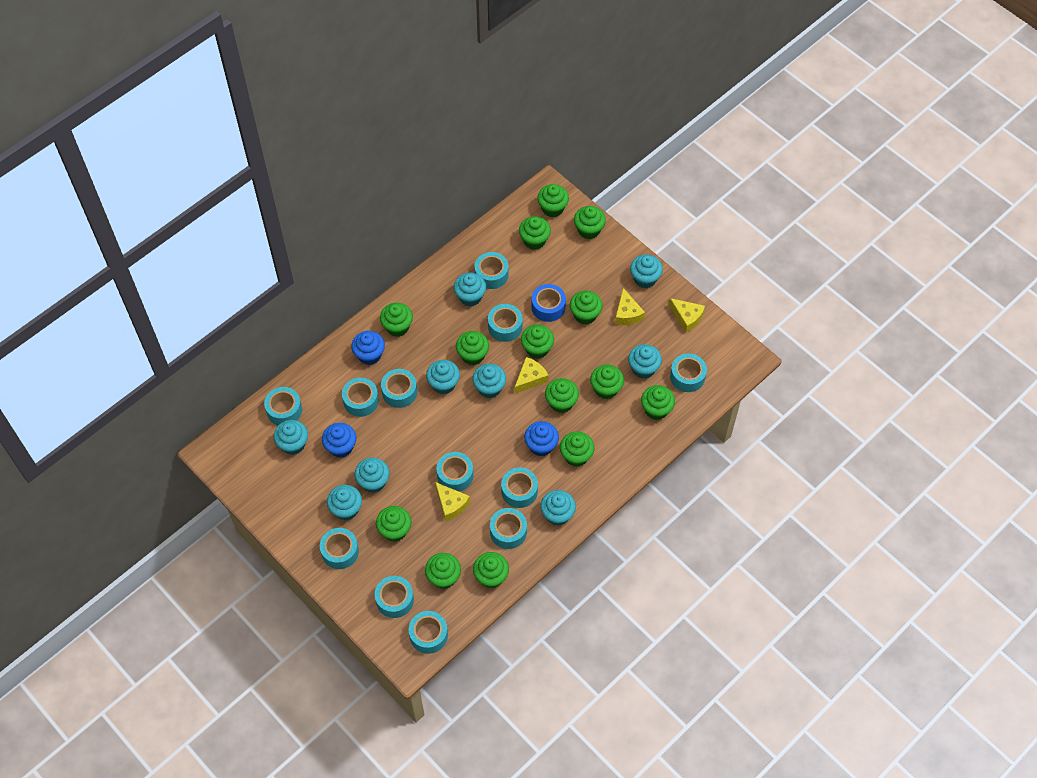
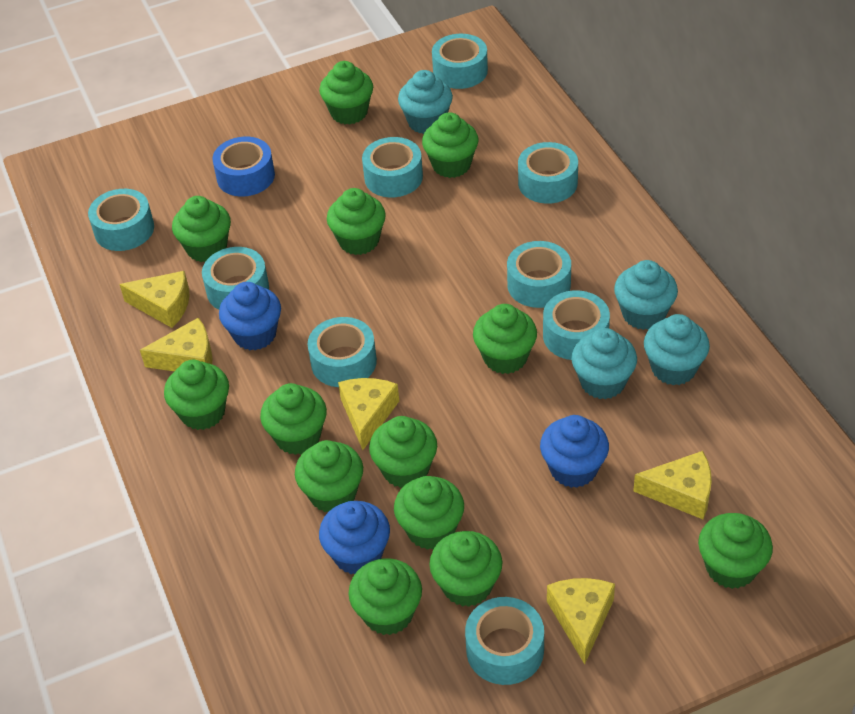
green cupcake: 14 -> 13
turquoise cupcake: 9 -> 4
turquoise tape: 12 -> 9
yellow cheese: 4 -> 5

